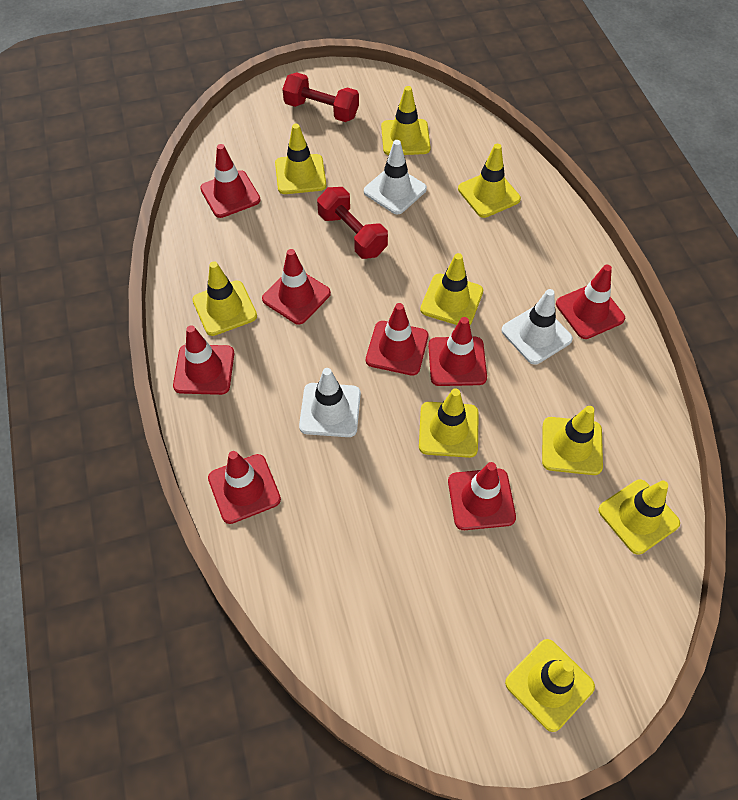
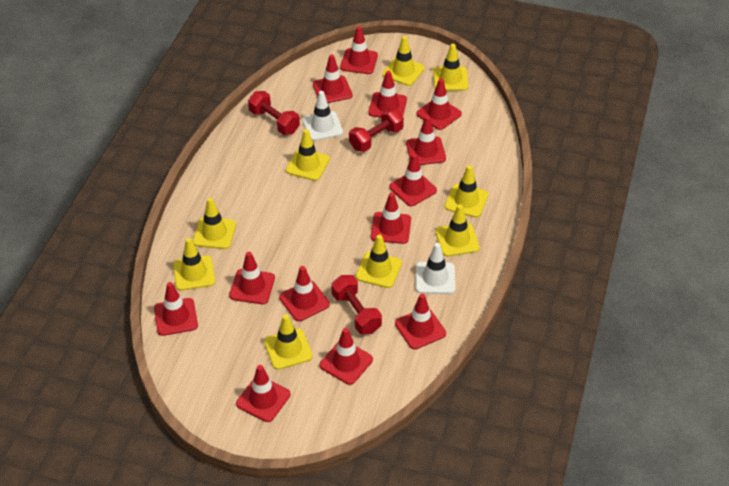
red dumbbell: 2 -> 3
red traffic cone: 8 -> 13
white traffic cone: 3 -> 2

